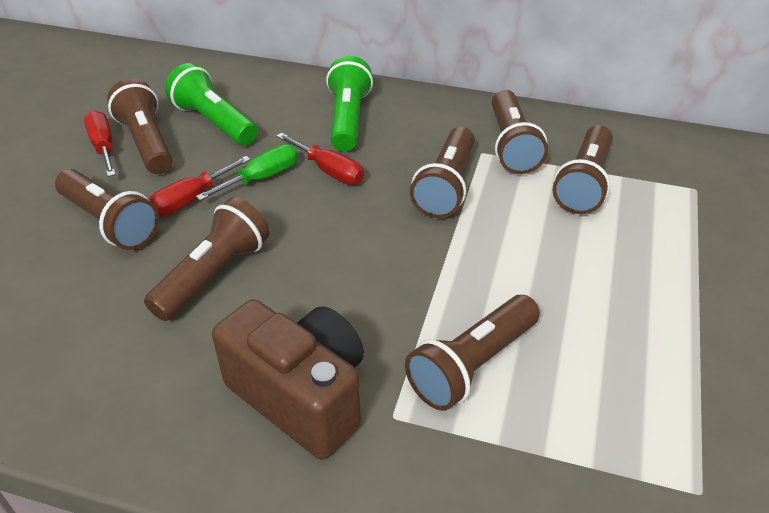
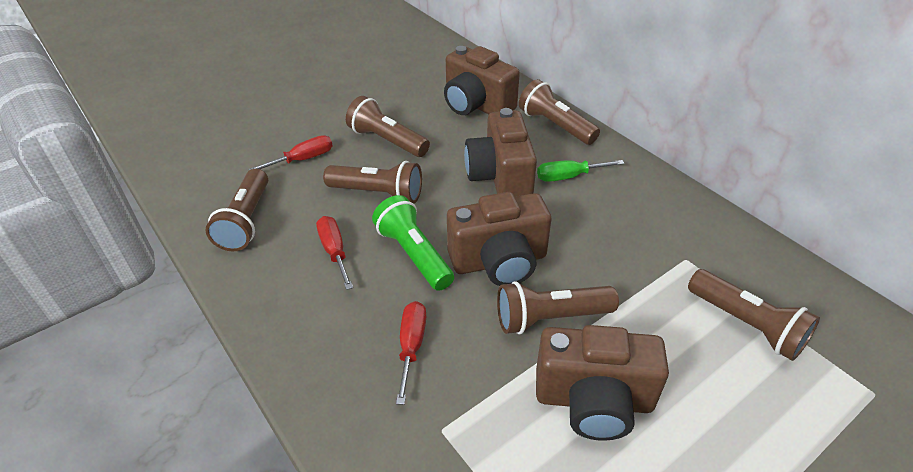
brown camera: 1 -> 4
brown flashlight: 7 -> 6
green flashlight: 2 -> 1

